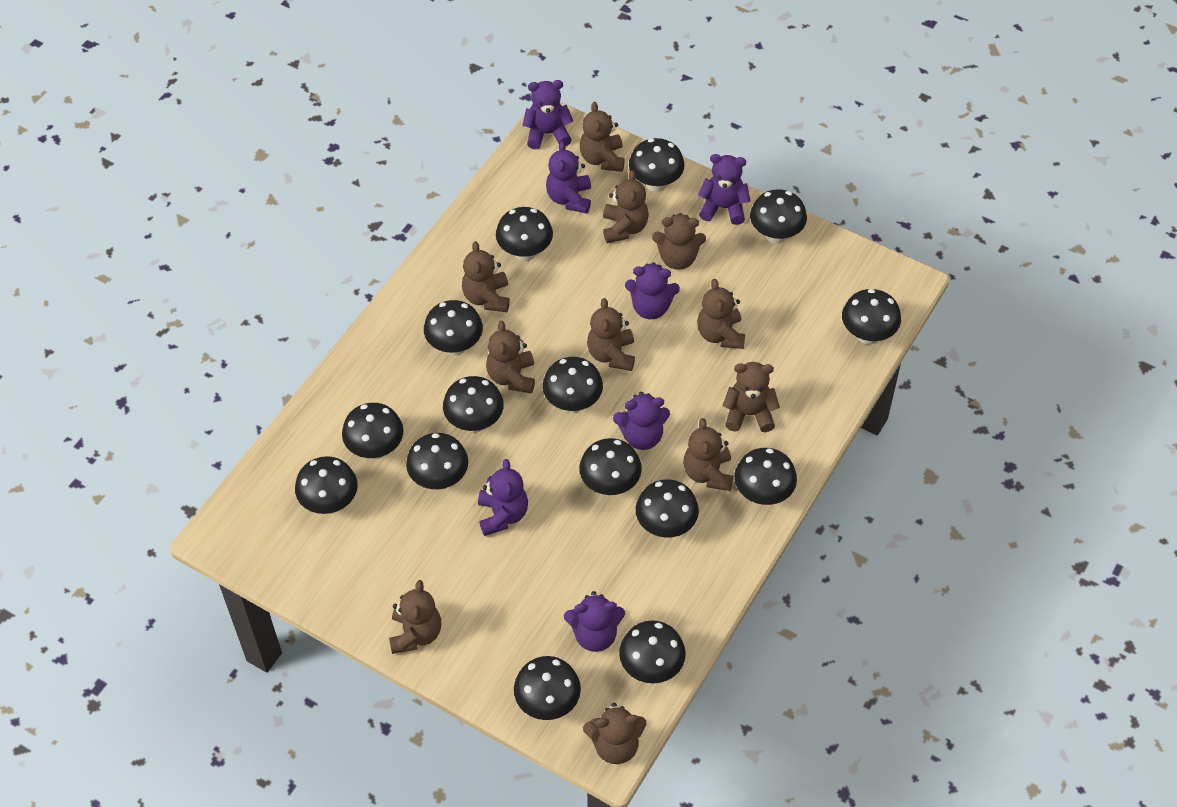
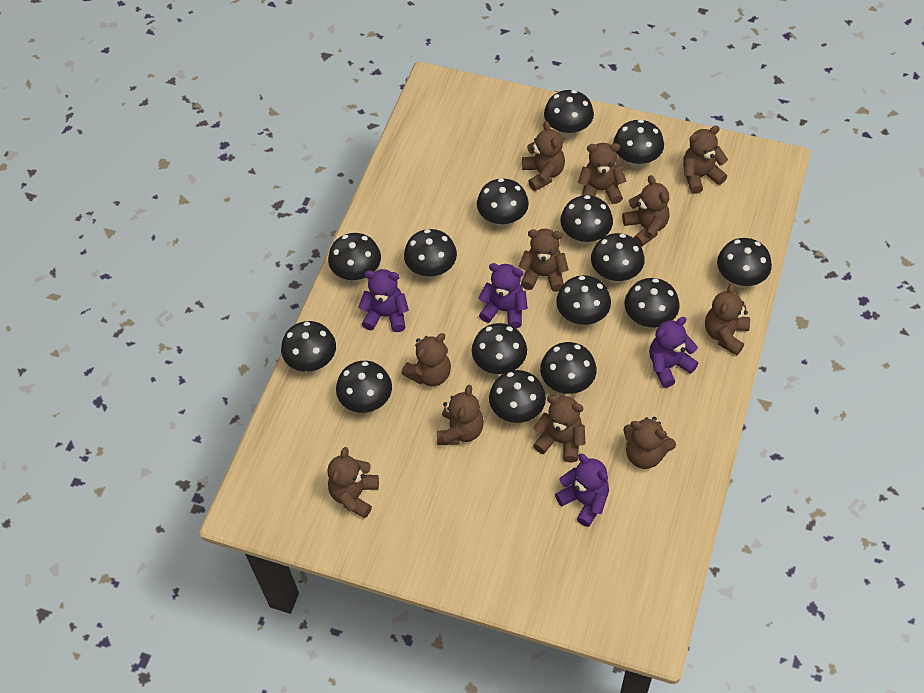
purple teddy bear: 7 -> 4

